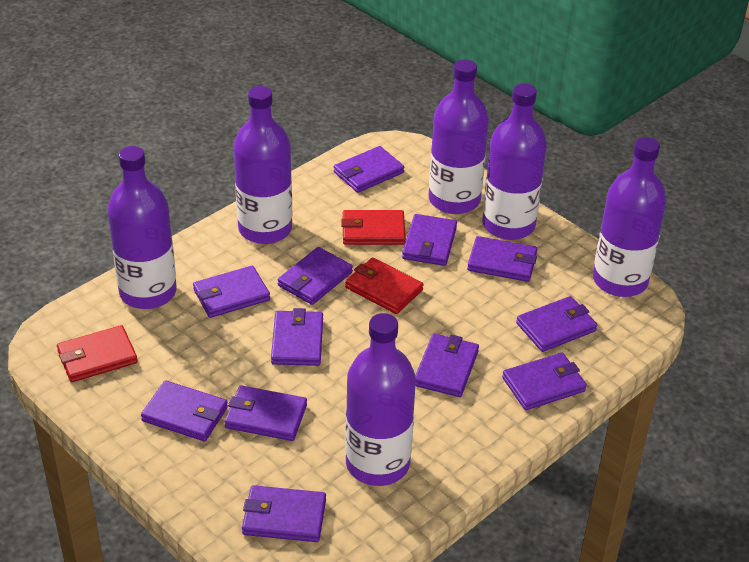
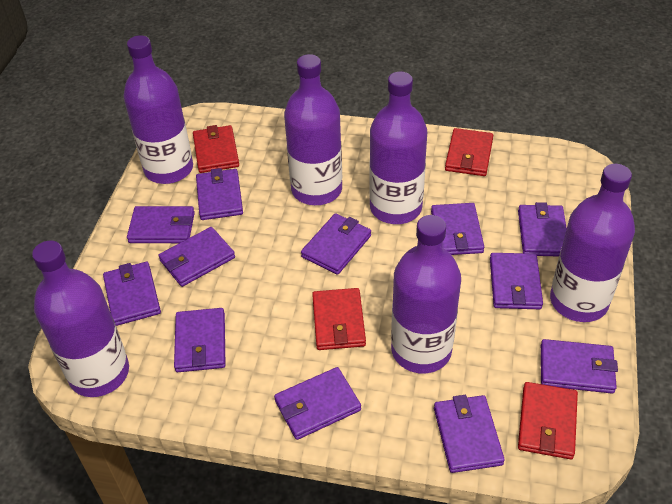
red wallet: 3 -> 4

